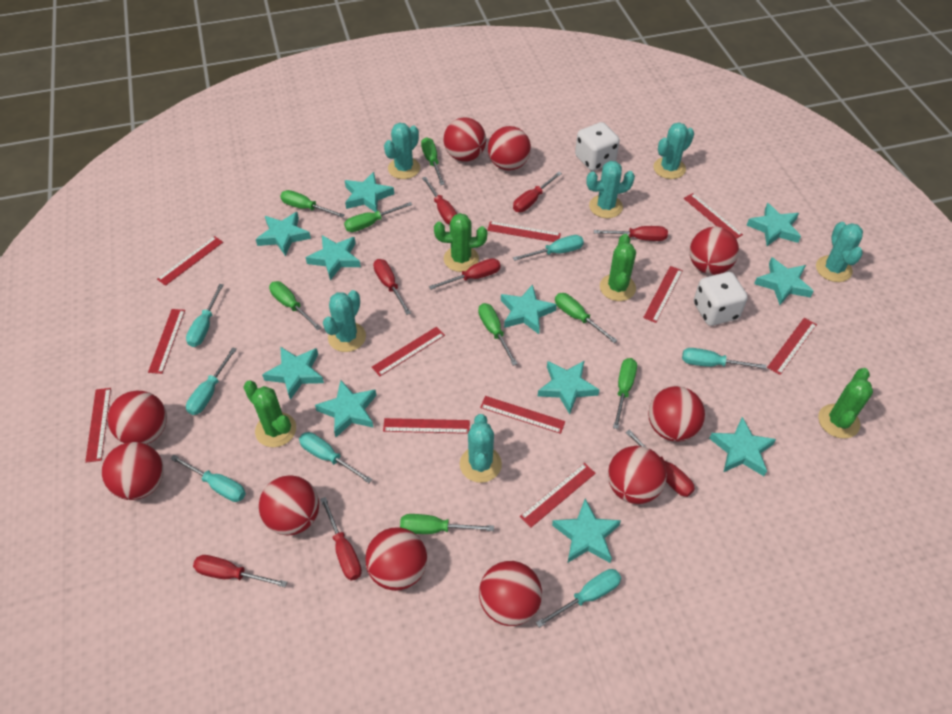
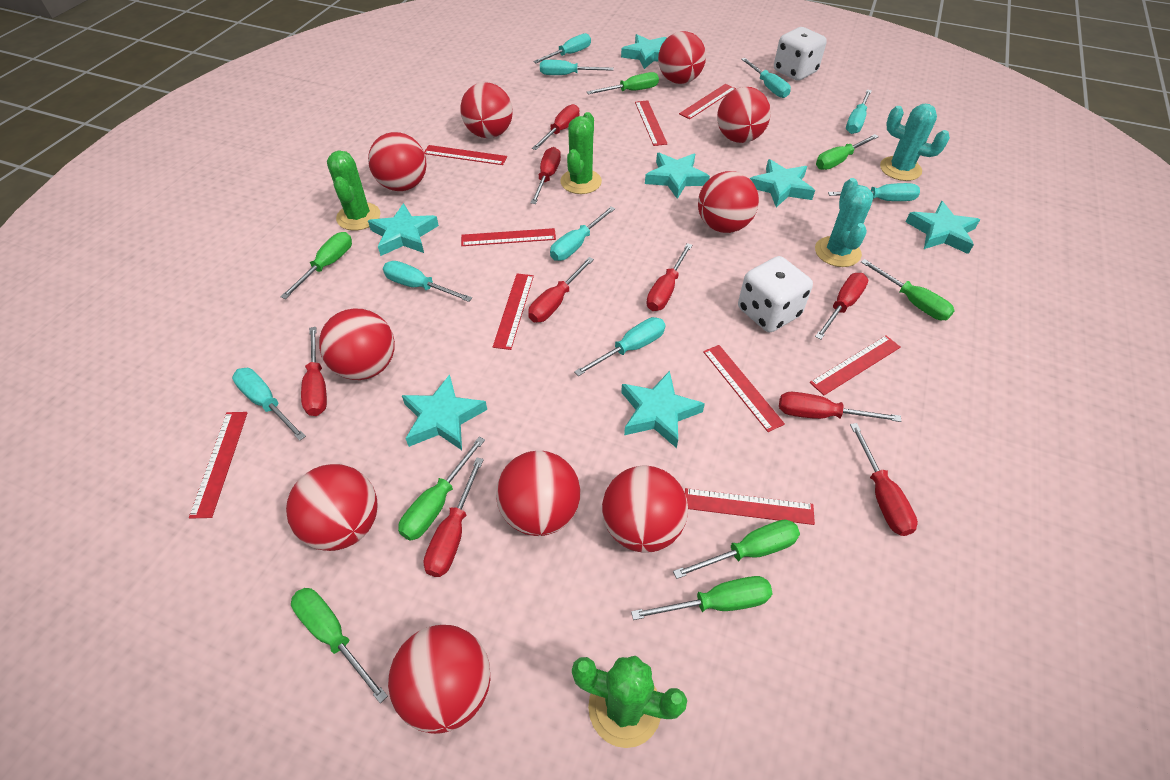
green cactus: 4 -> 3
red ruler: 11 -> 9
red screwdriver: 8 -> 9
turquoise cactus: 6 -> 2
turquoise screwdriver: 7 -> 9
turquoise star: 11 -> 7

